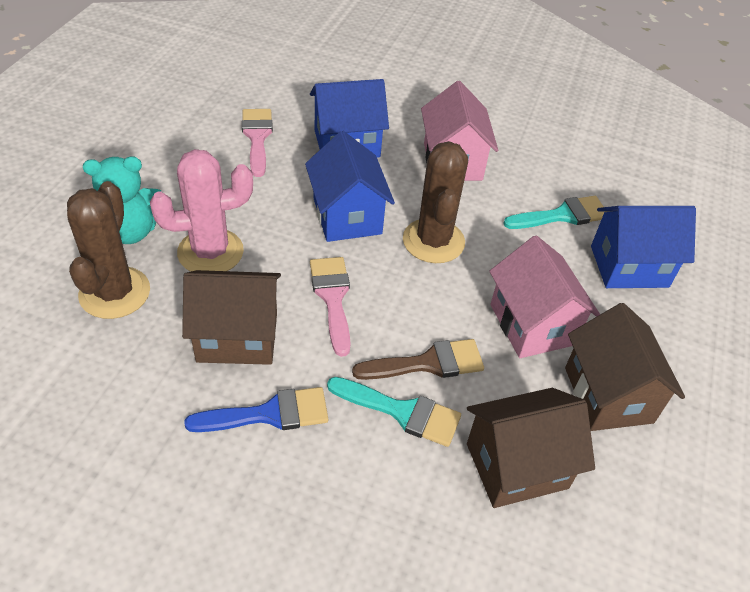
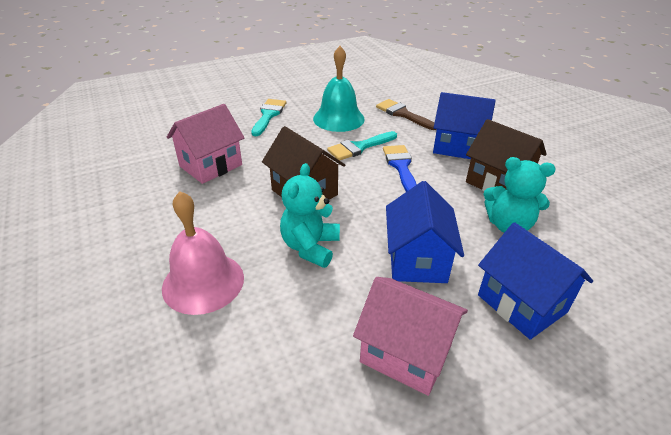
brown cactus: 2 -> 0
brown house: 3 -> 2
pink bell: 0 -> 1
pink brush: 2 -> 0
pink cactus: 1 -> 0
turquoise bell: 0 -> 1
turquoise teddy bear: 1 -> 2

